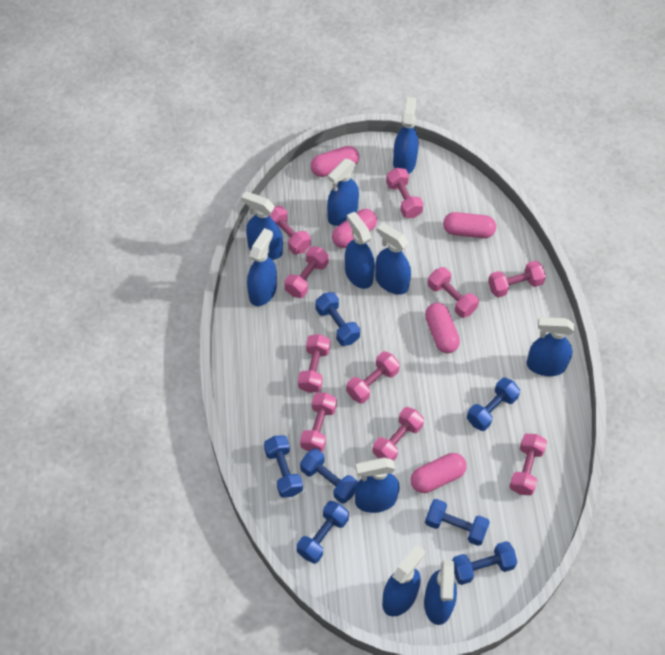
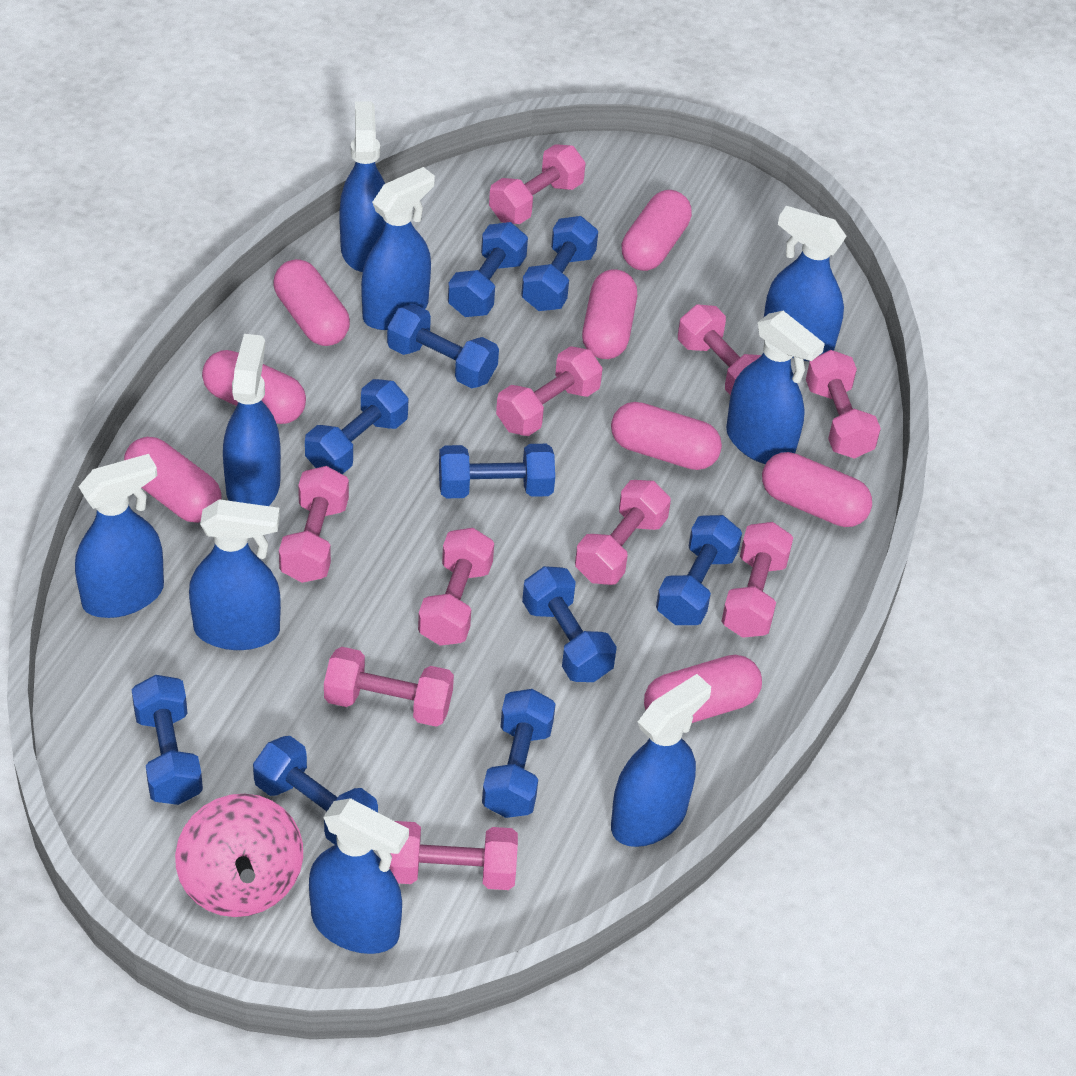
blue dumbbell: 7 -> 10
blue spray bottle: 10 -> 9
pink capsule: 5 -> 8
pink spinning top: 0 -> 1

